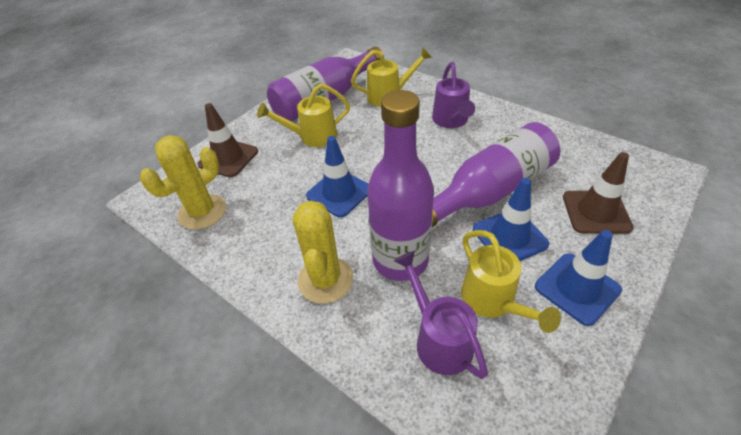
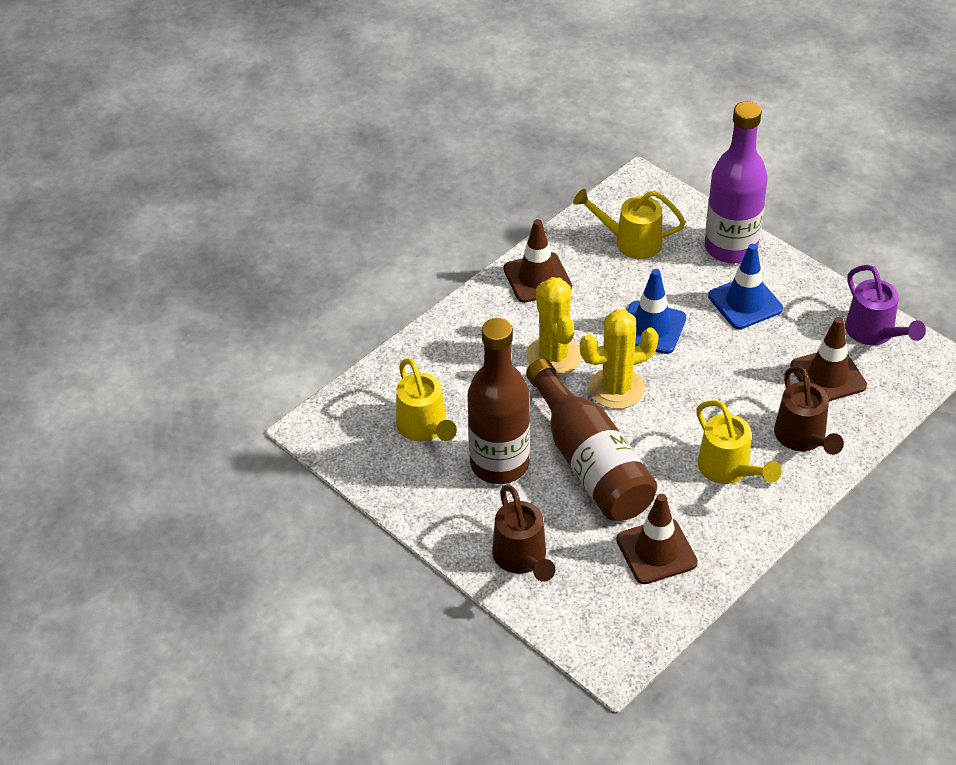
blue traffic cone: 3 -> 2
brown bottle: 0 -> 2
brown traffic cone: 2 -> 3
brown watering can: 0 -> 2
purple bottle: 3 -> 1
purple watering can: 2 -> 1

